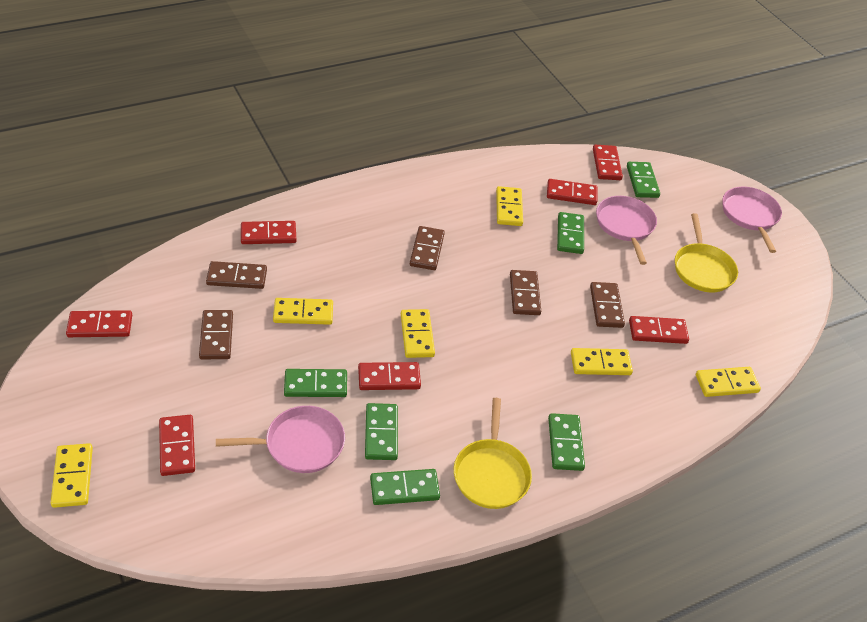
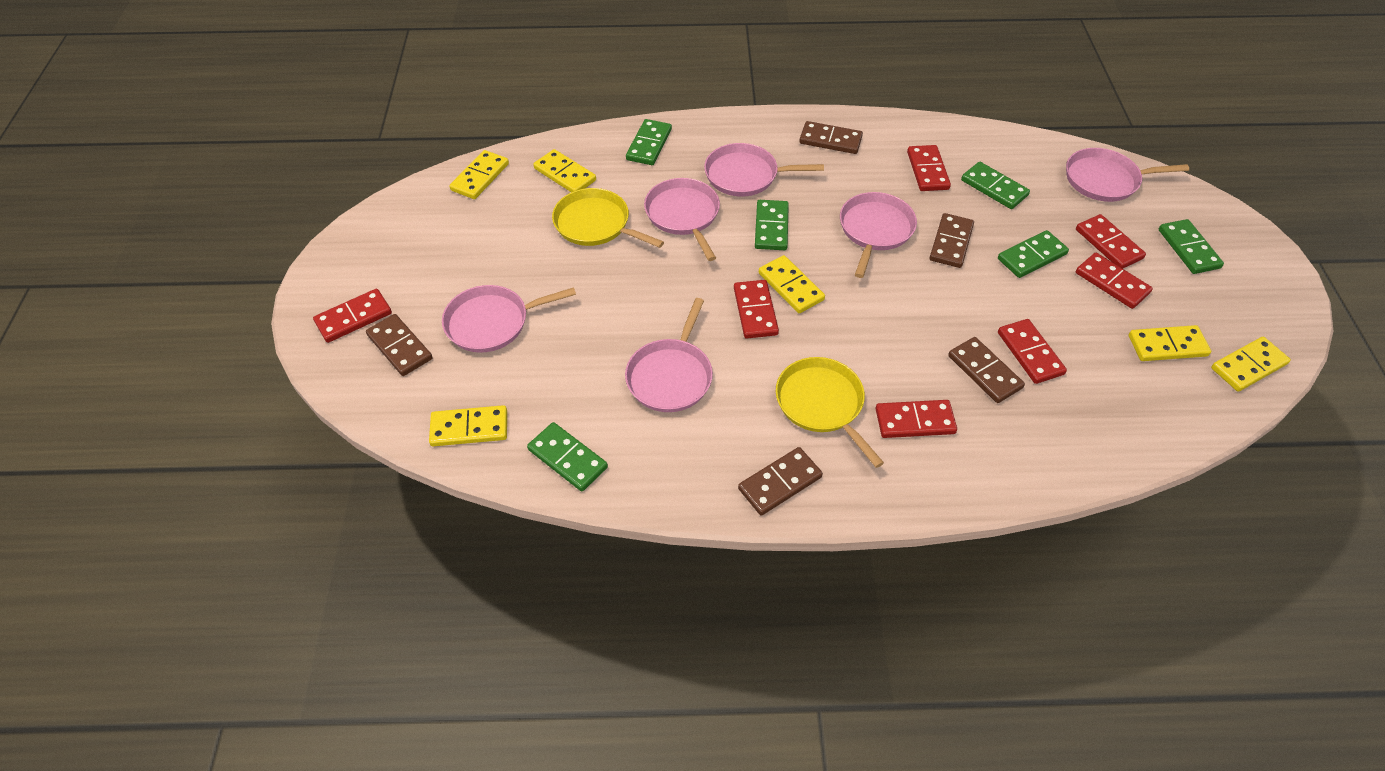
pink pan: 3 -> 6

